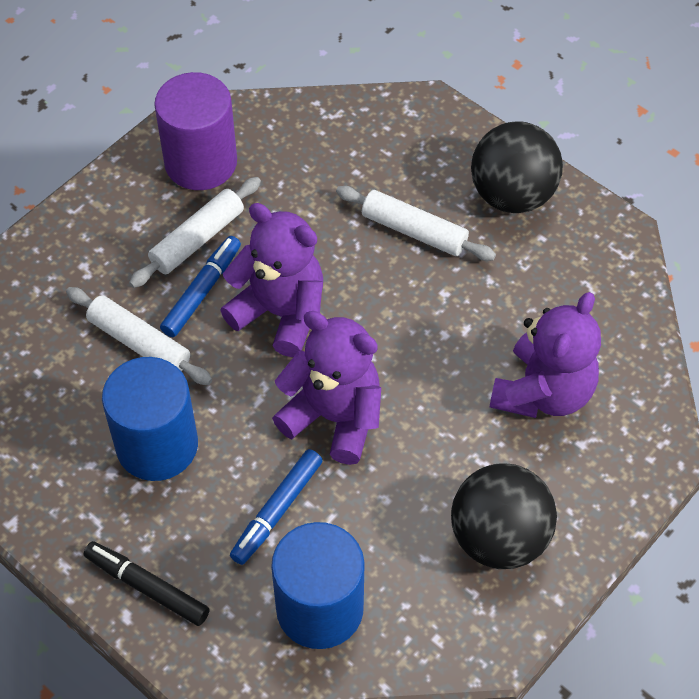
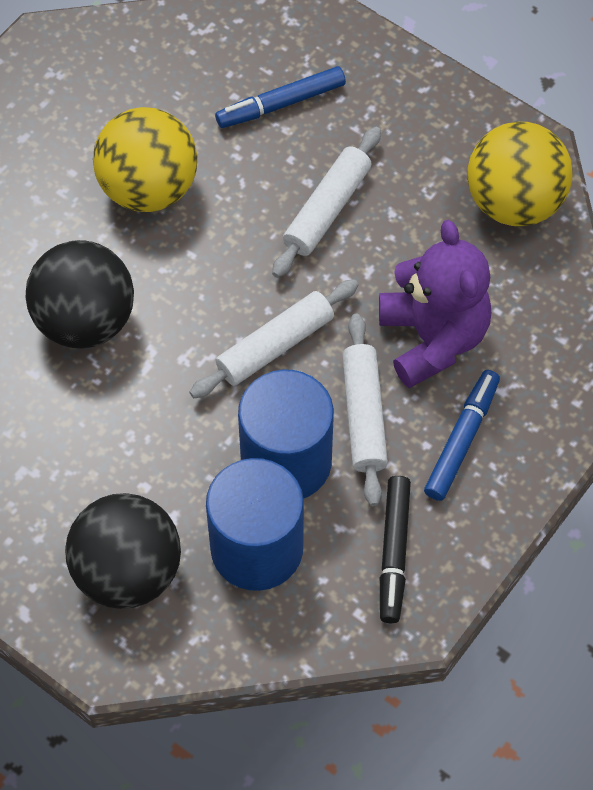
purple cylinder: 1 -> 0
purple teddy bear: 3 -> 1
yellow ball: 0 -> 2

